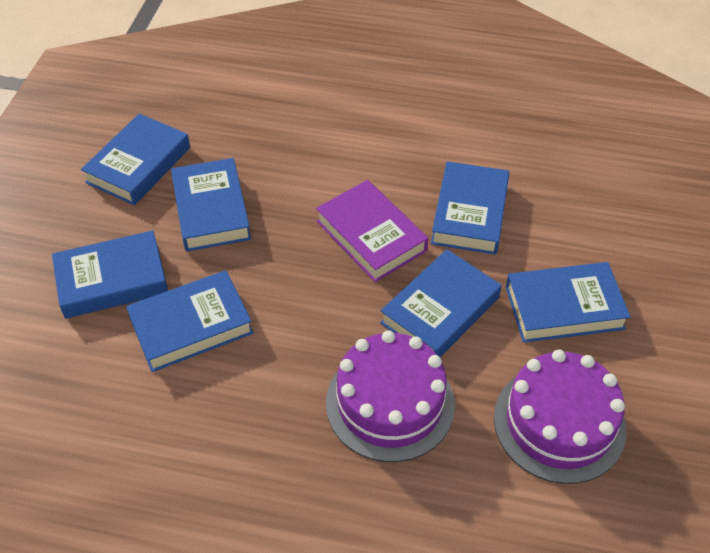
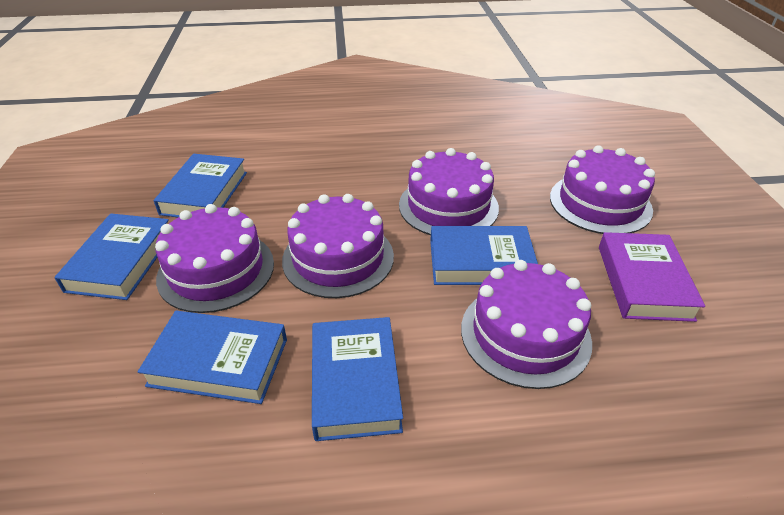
blue book: 7 -> 5
purple cake: 2 -> 5

